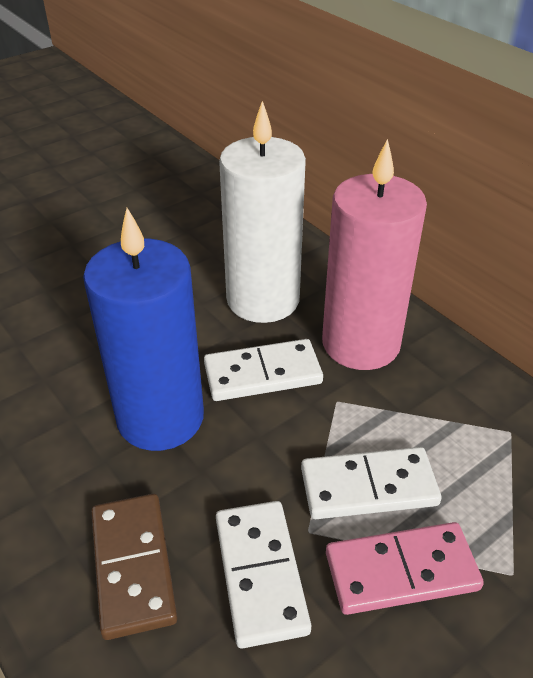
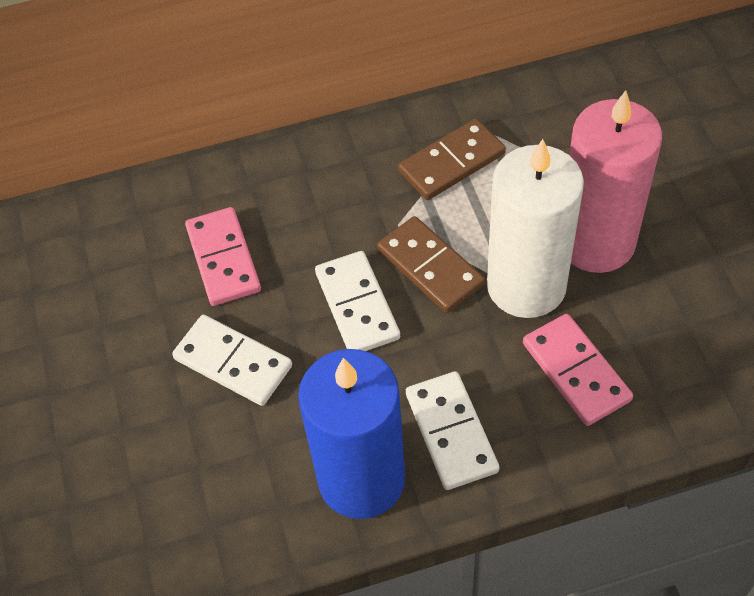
brown domino: 1 -> 2
pink domino: 1 -> 2

